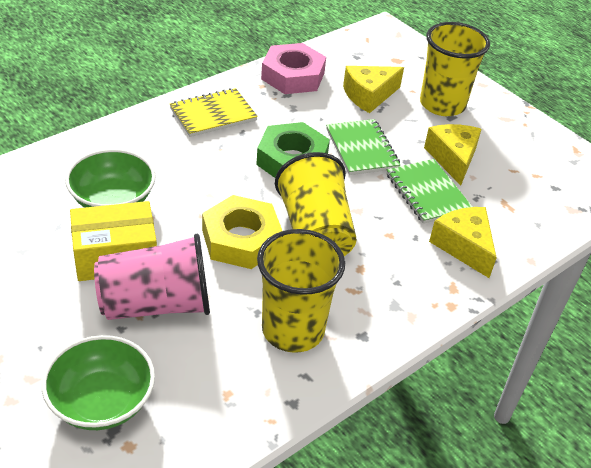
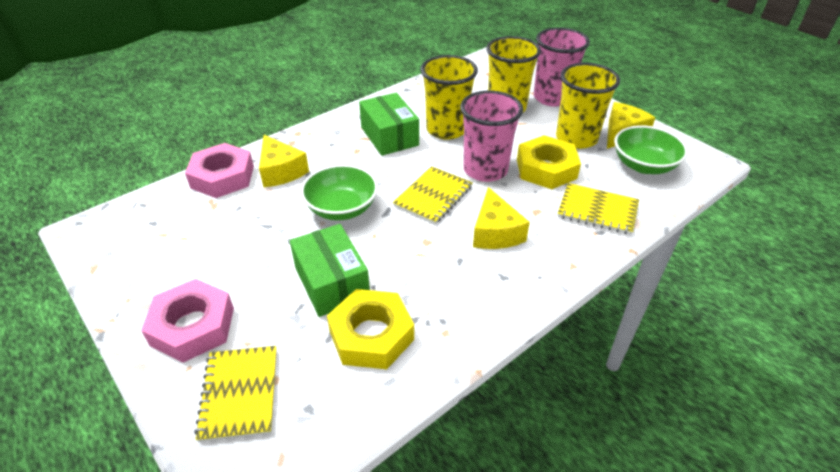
green box: 0 -> 2
green notebook: 2 -> 0
green nut: 1 -> 0
pink cup: 1 -> 2
pink nut: 1 -> 2
yellow box: 1 -> 0
yellow notebook: 1 -> 3
yellow nut: 1 -> 2

